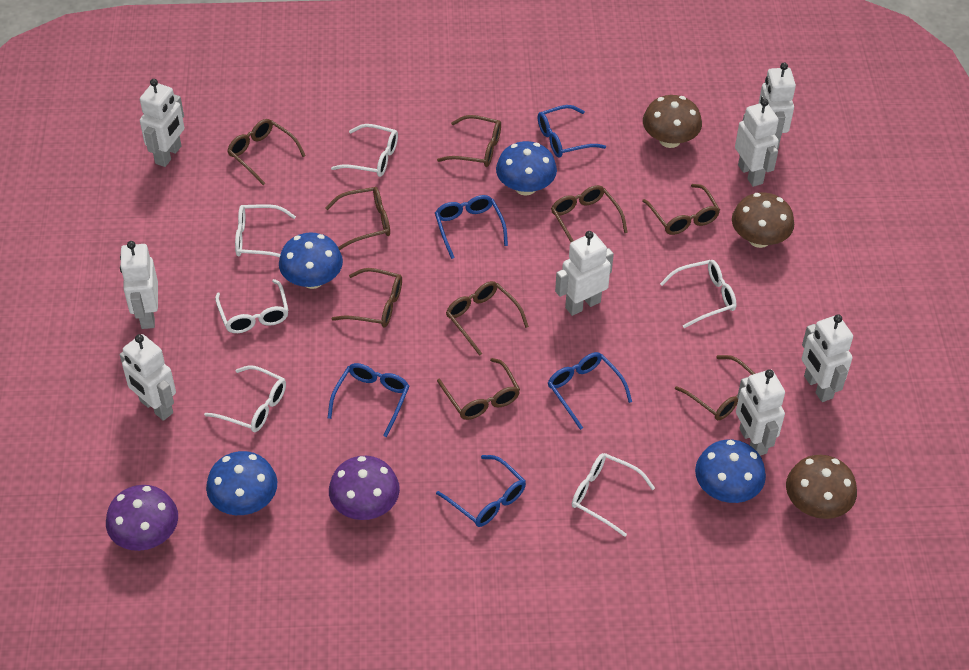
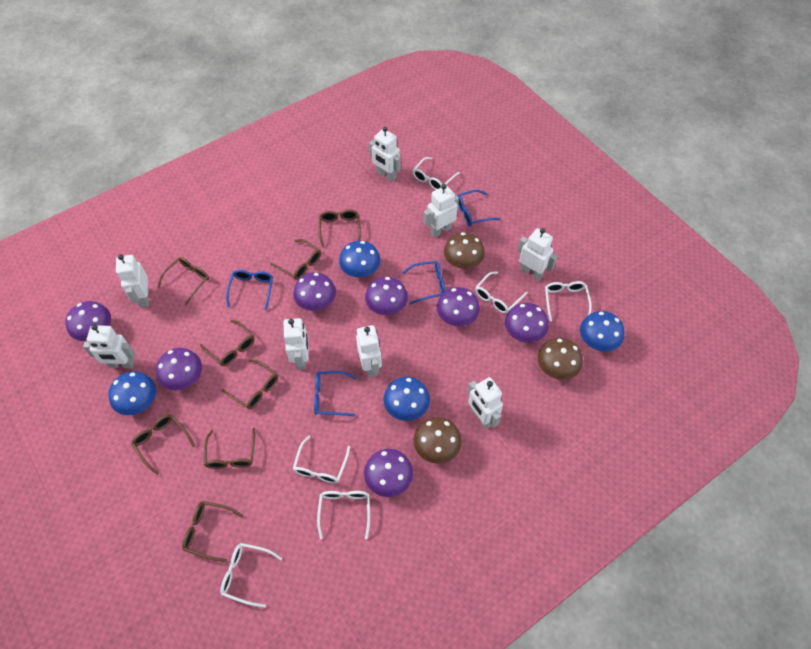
blue glasses: 5 -> 4
brown glasses: 9 -> 8
purple mushroom: 2 -> 7

